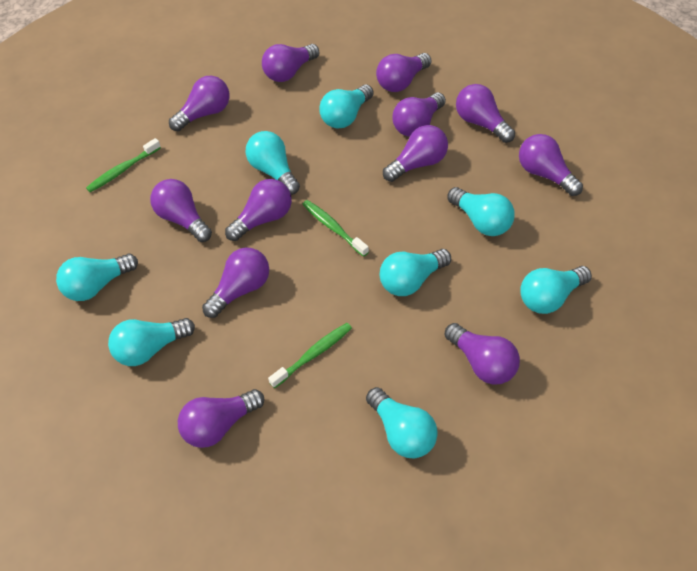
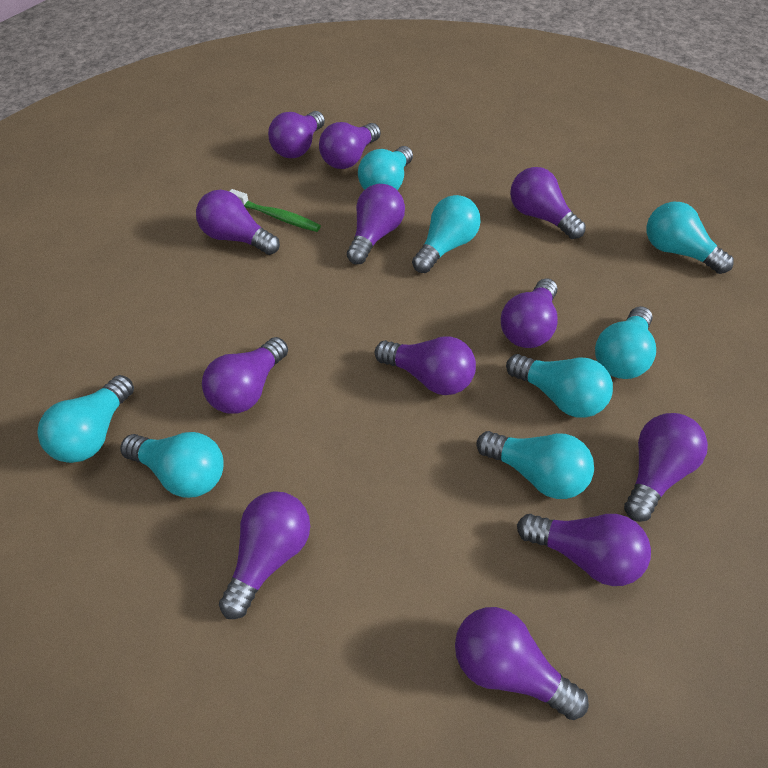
green toothbrush: 3 -> 1

